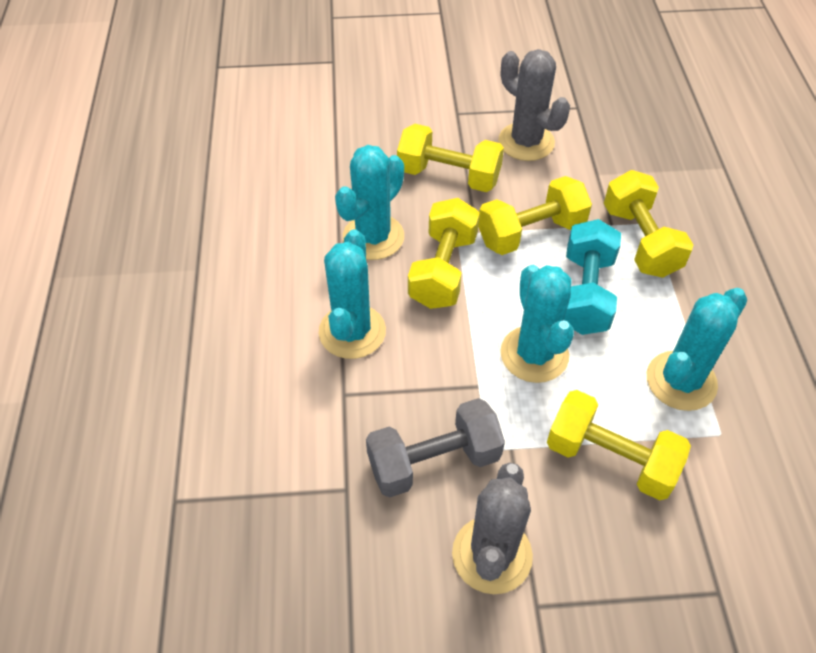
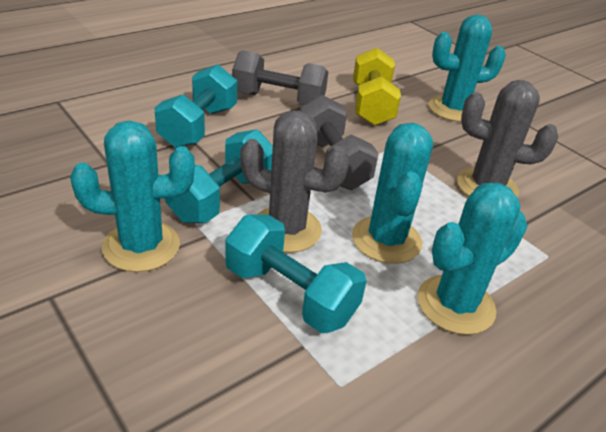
grey dumbbell: 1 -> 2
turquoise dumbbell: 1 -> 3
yellow dumbbell: 5 -> 1

